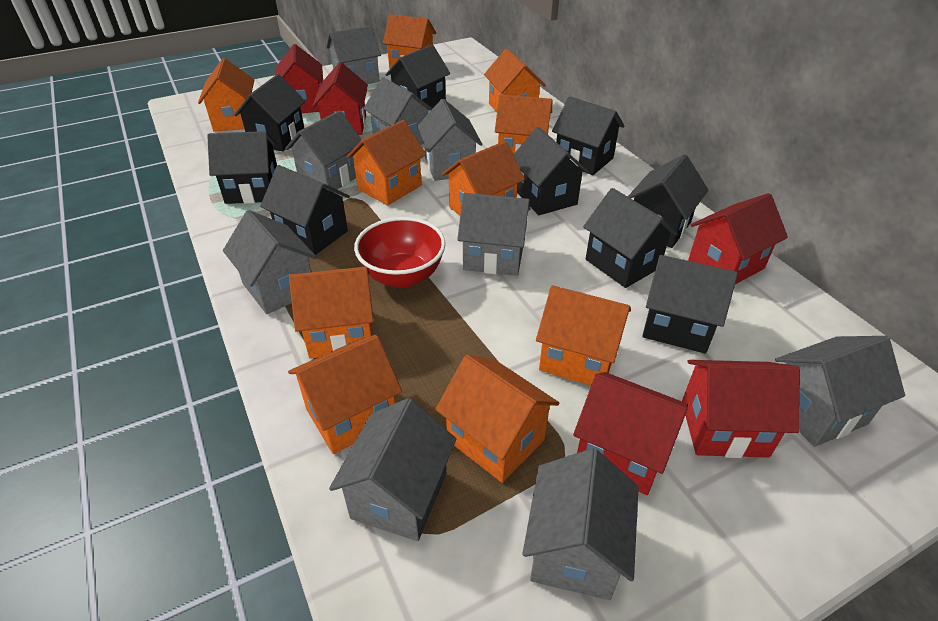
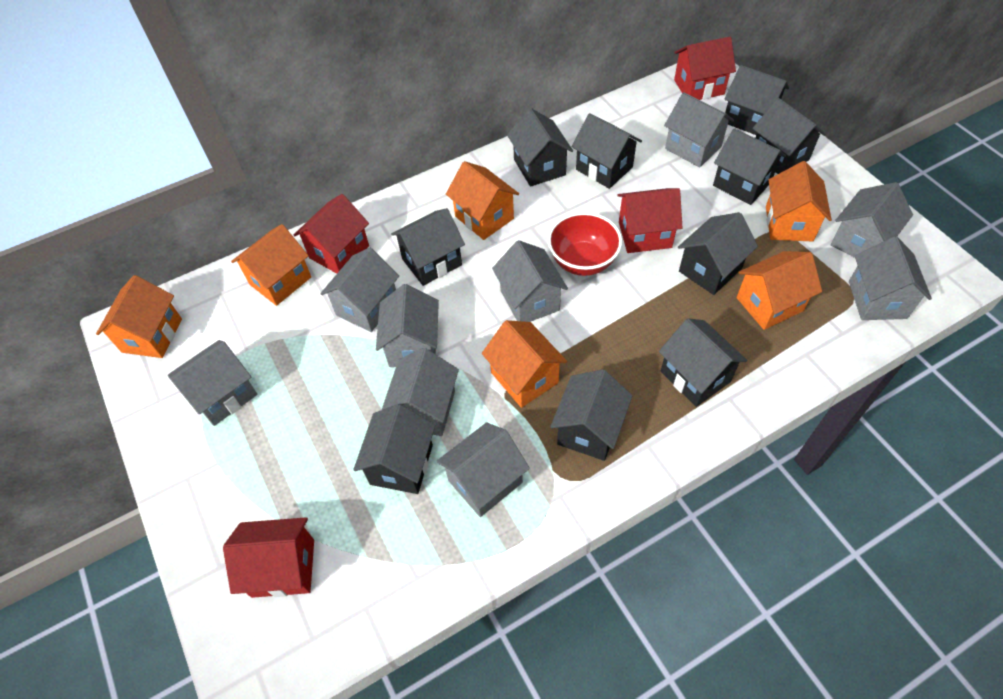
black house: 9 -> 10
orange house: 10 -> 6
red house: 5 -> 4

